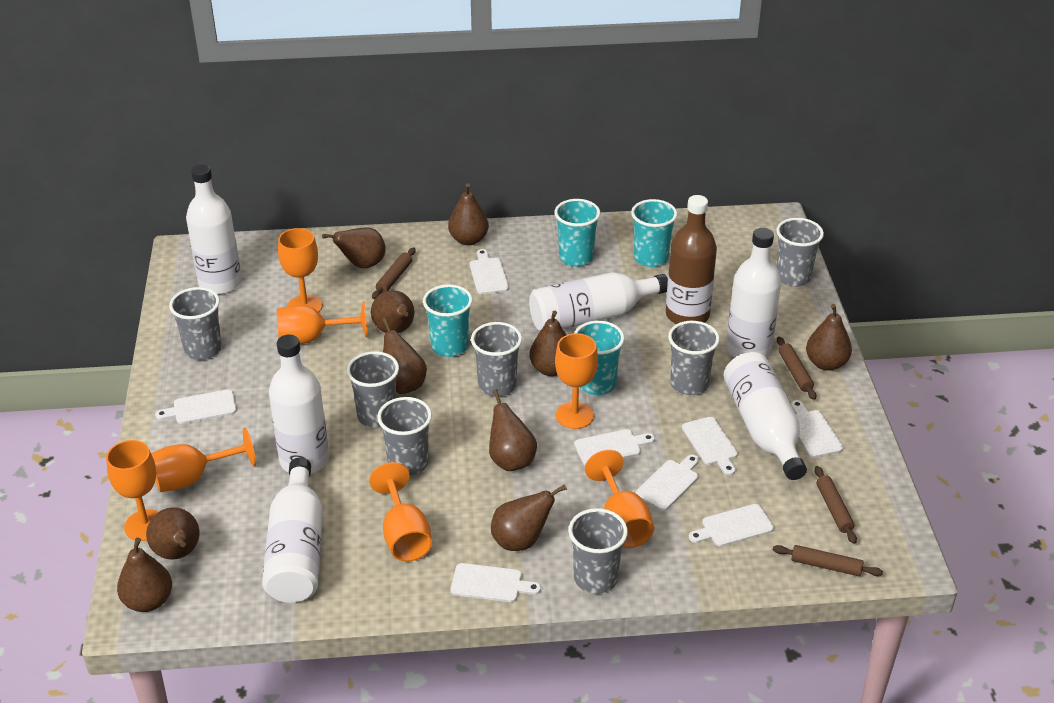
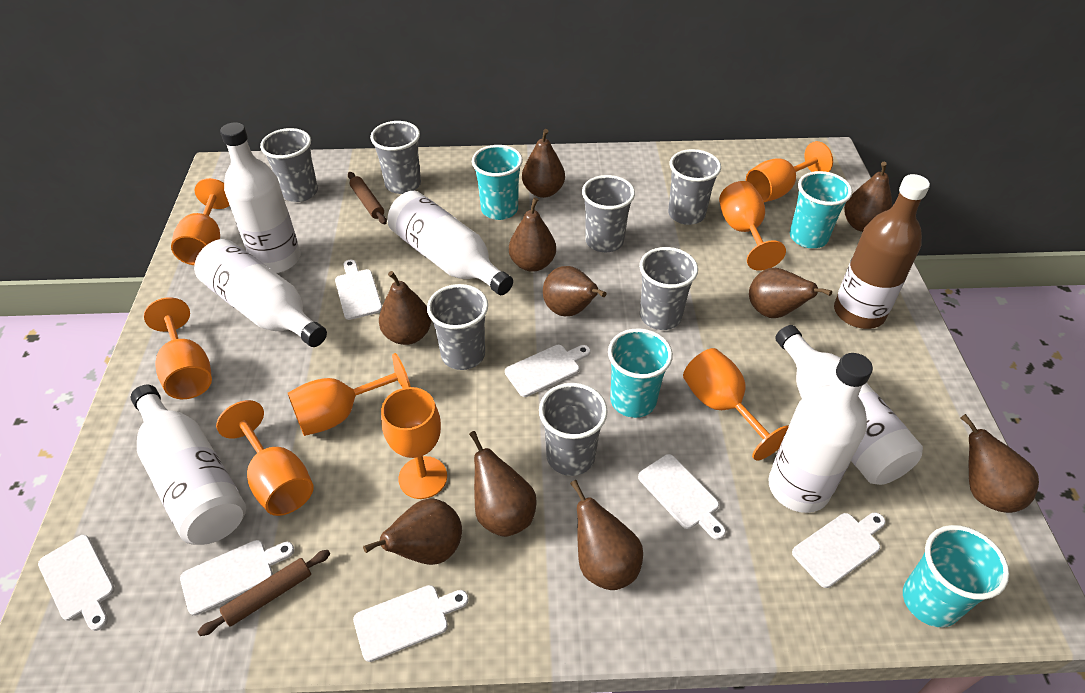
brown rolling pin: 4 -> 2
orange goblet: 7 -> 8
white cutting board: 8 -> 7

